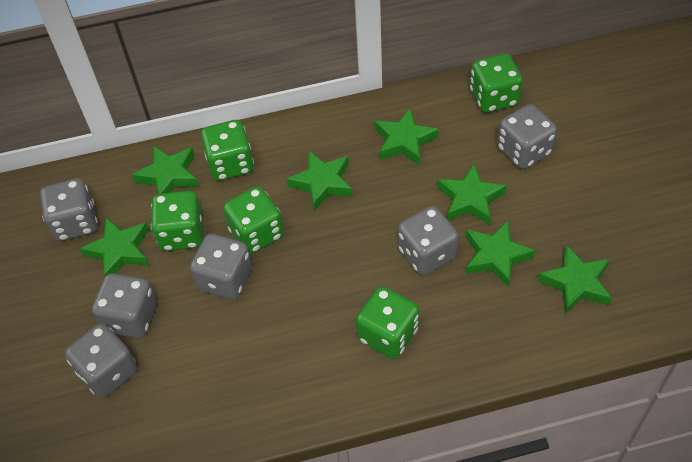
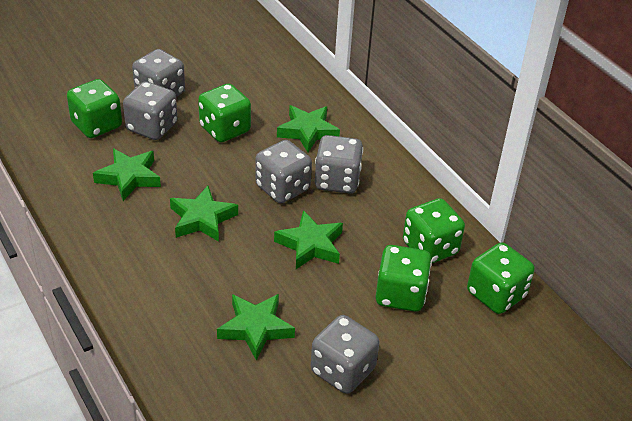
green star: 7 -> 5
grey dice: 6 -> 5

